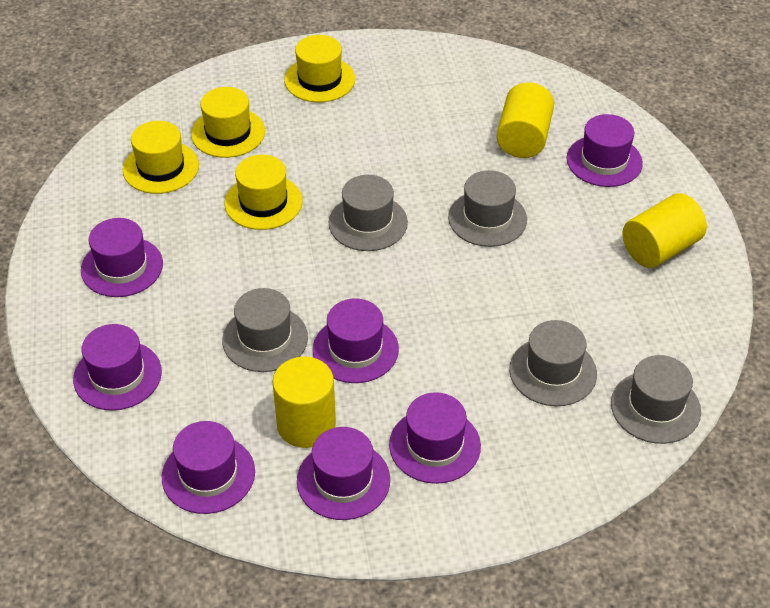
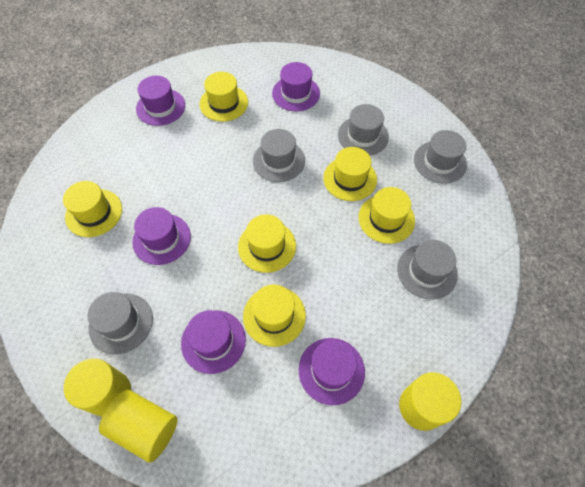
purple hat: 7 -> 5
yellow hat: 4 -> 6

